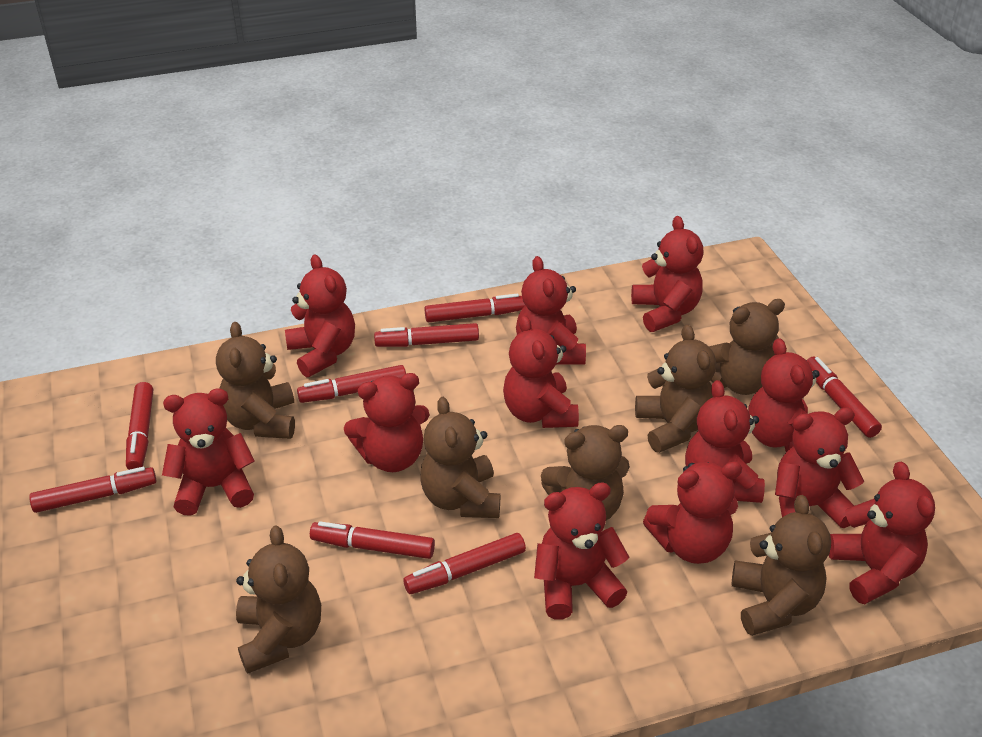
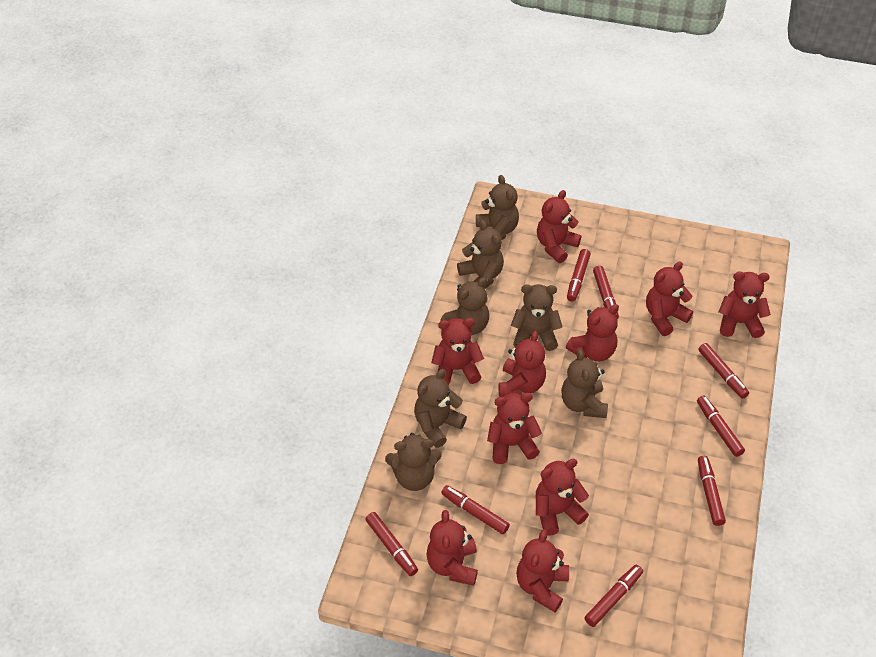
red teddy bear: 12 -> 10

